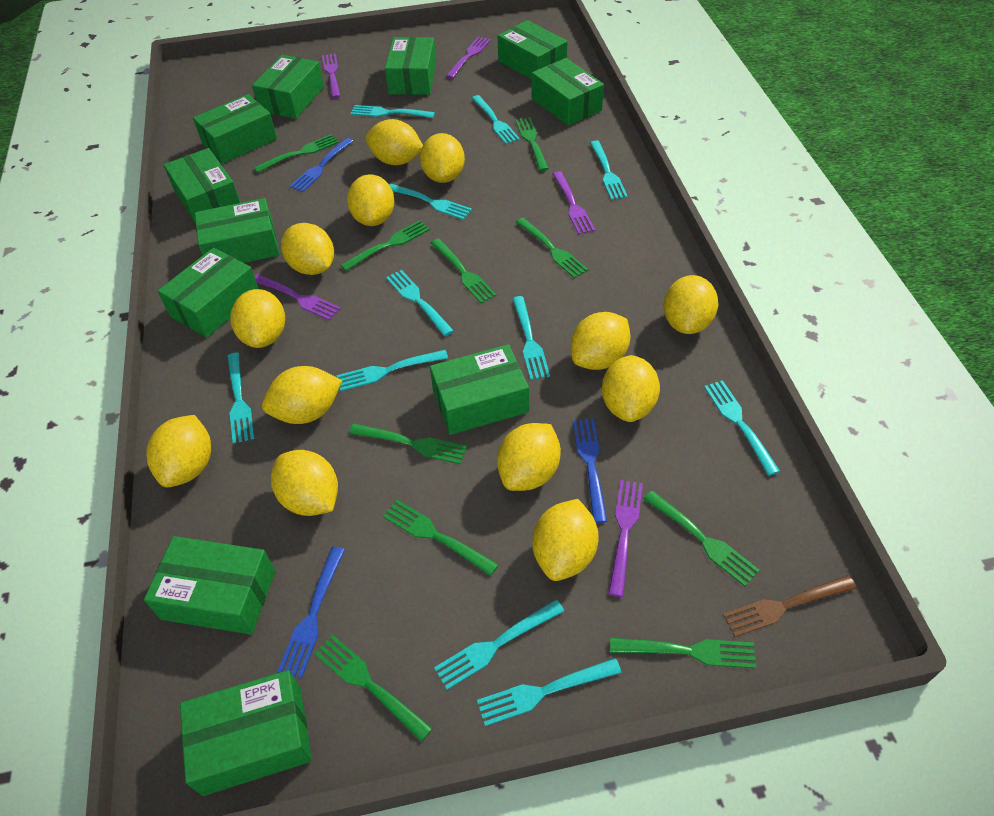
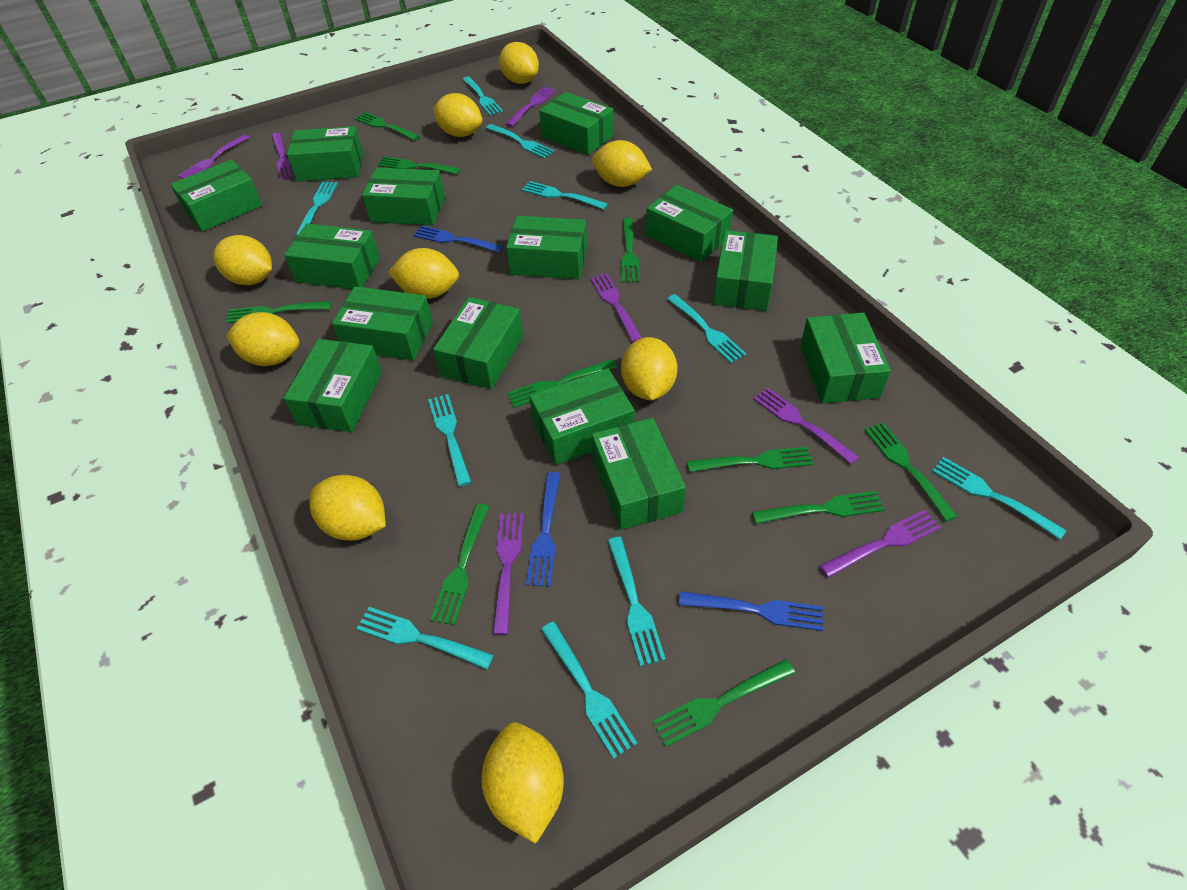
brown fork: 1 -> 0
green box: 11 -> 14
purple fork: 5 -> 7
turquoise fork: 11 -> 10
yellow lemon: 13 -> 9

